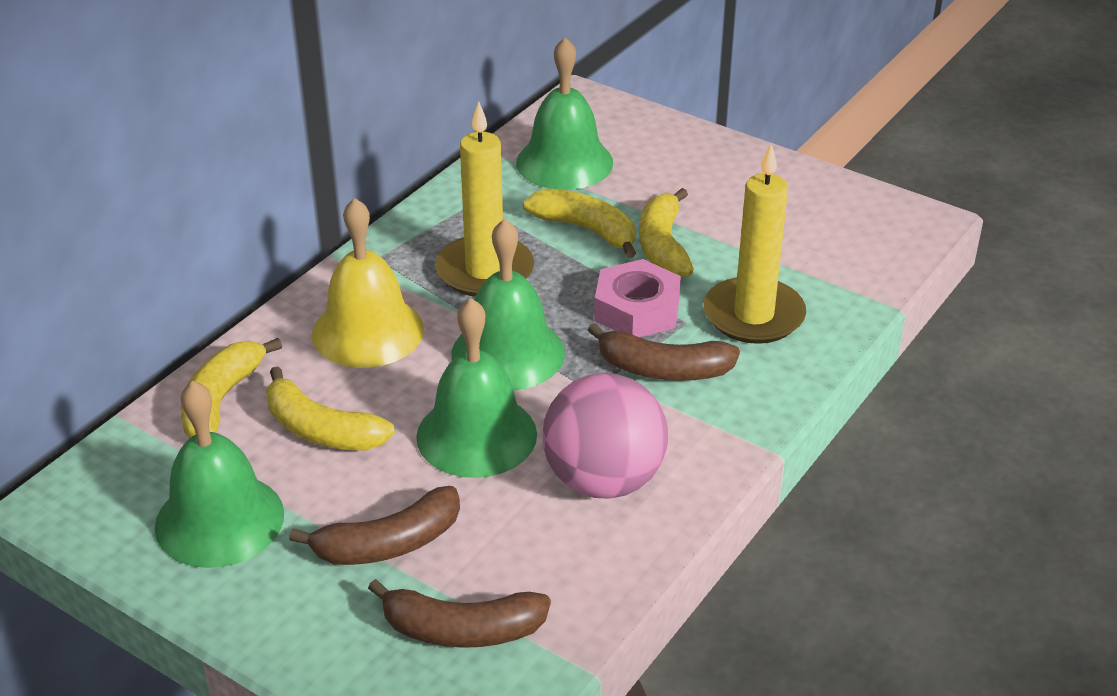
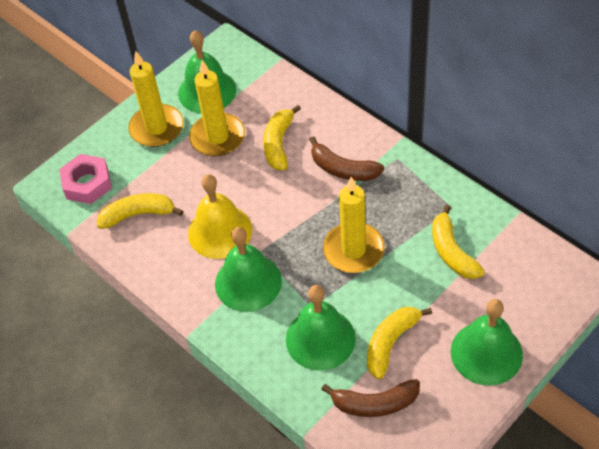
brown banana: 3 -> 2
pink ball: 1 -> 0
yellow candle: 2 -> 3

